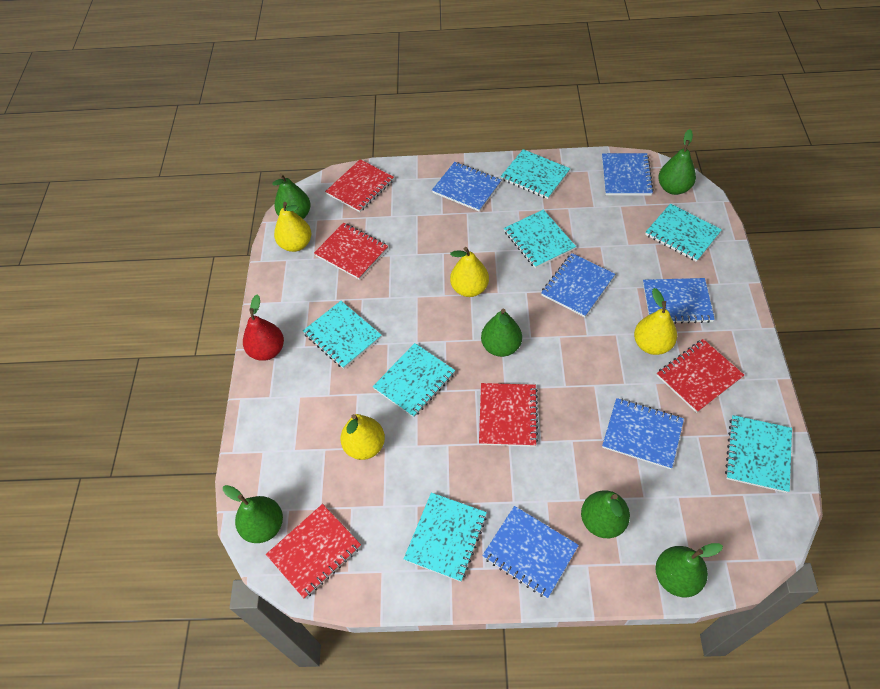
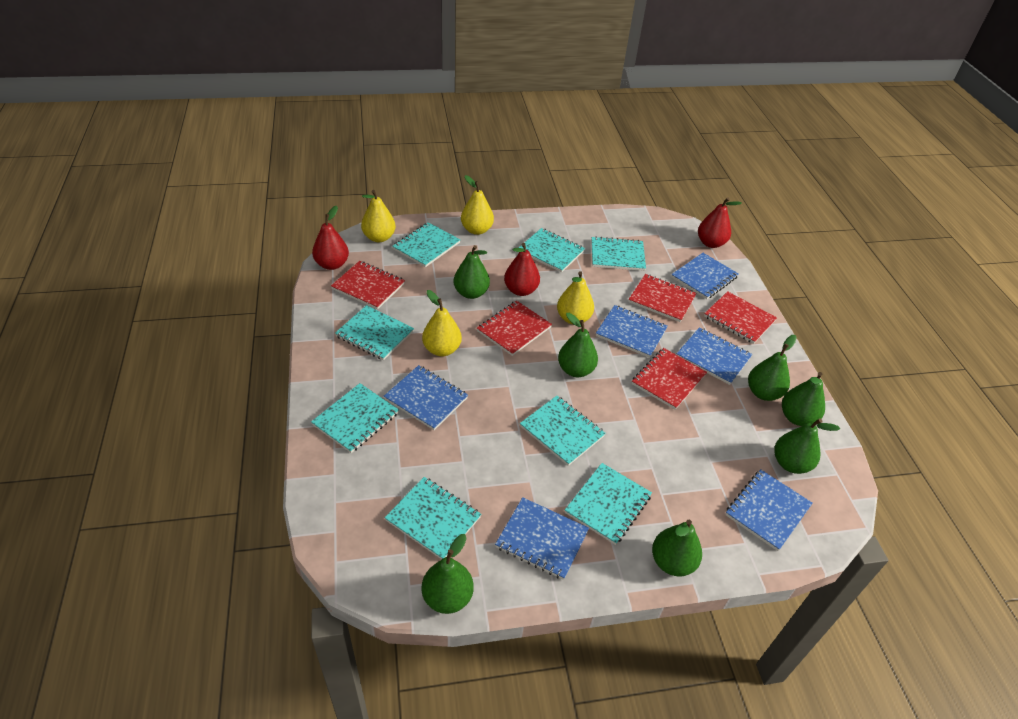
green pear: 6 -> 7
red pear: 1 -> 3
turquoise notebook: 7 -> 8

